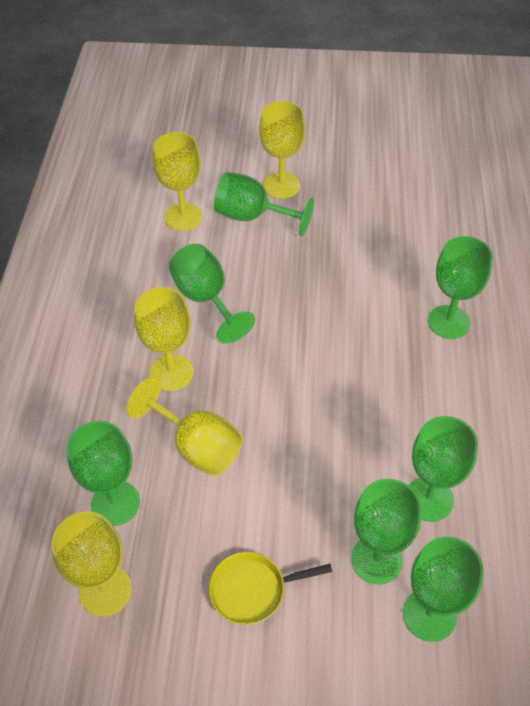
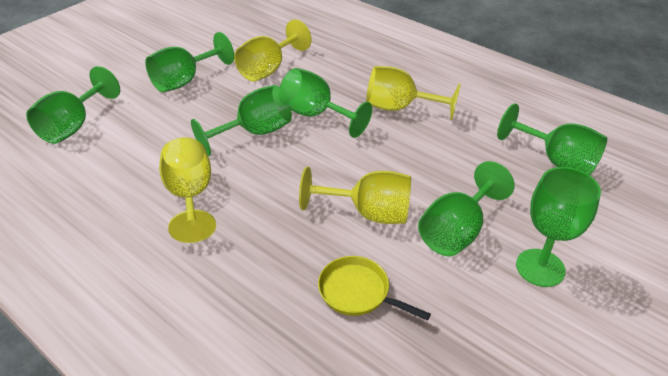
yellow goblet: 5 -> 4

